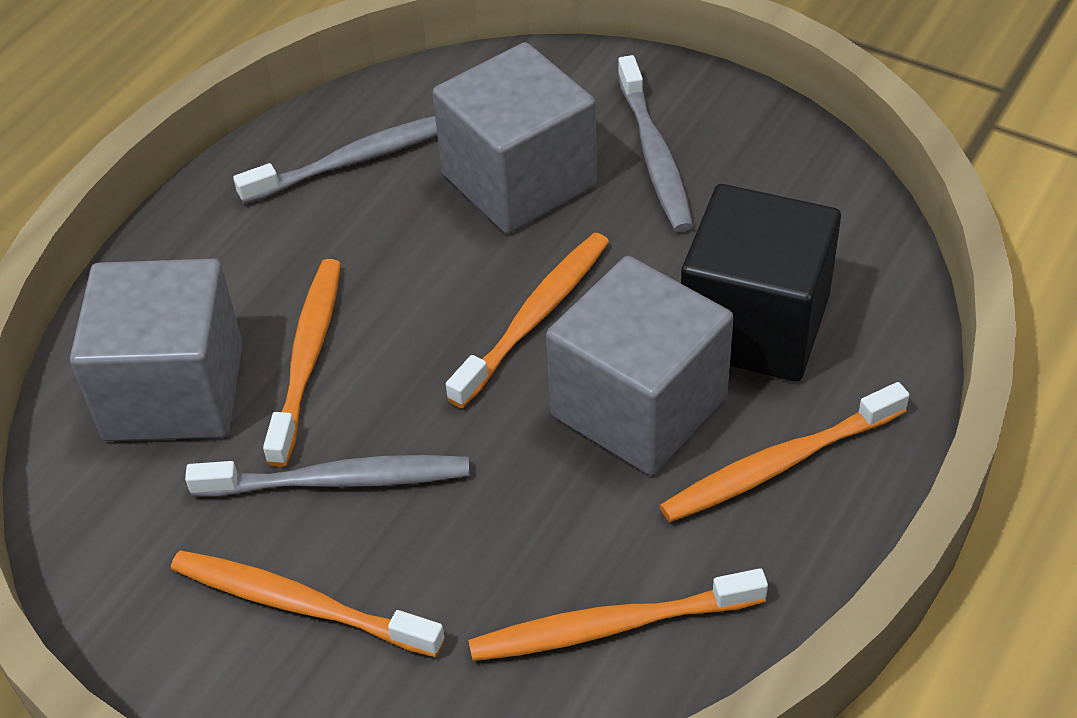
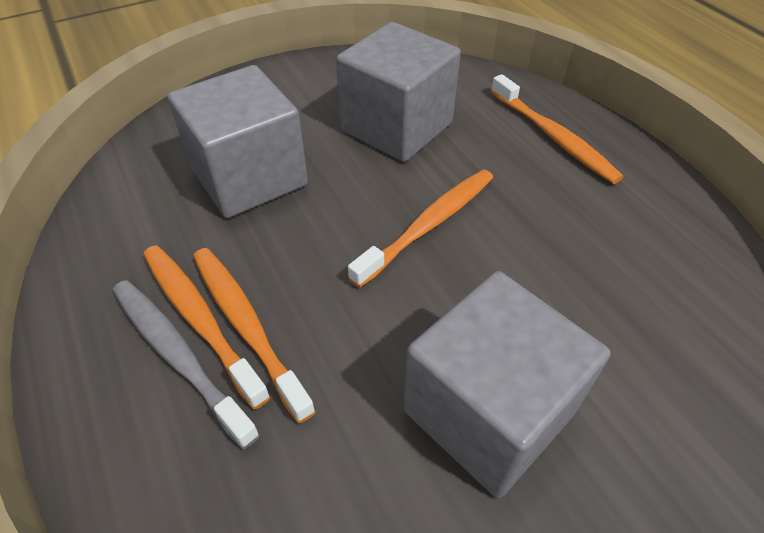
black cube: 1 -> 0
grey toothbrush: 3 -> 1
orange toothbrush: 5 -> 4

